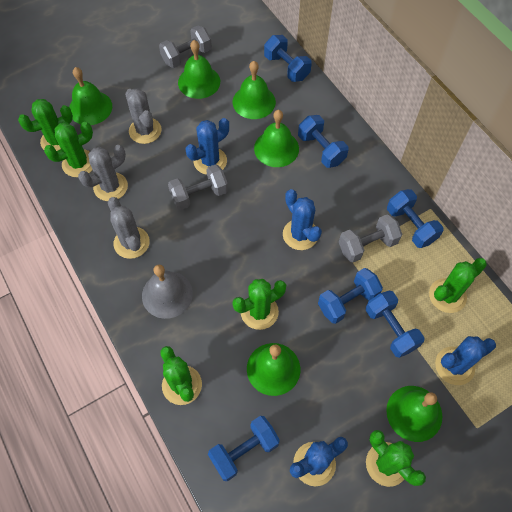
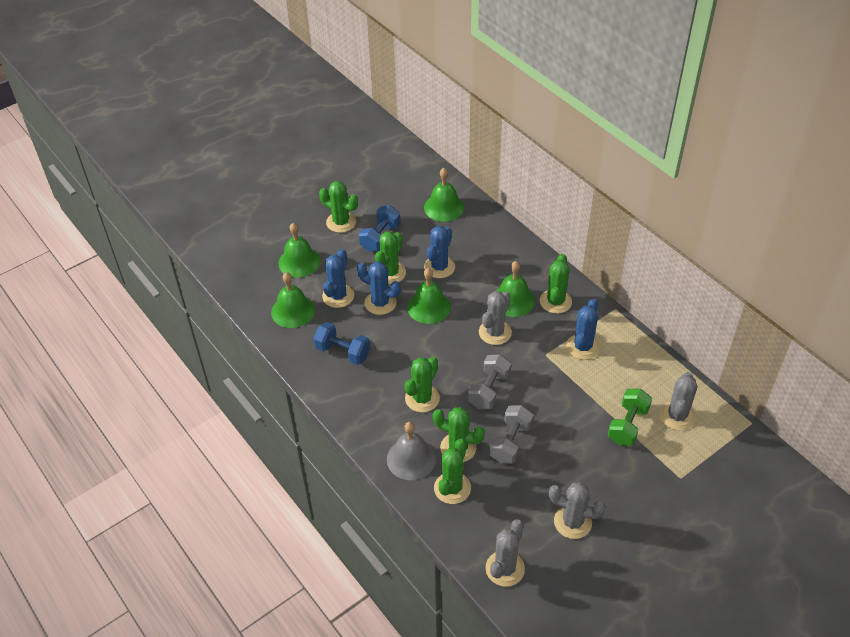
blue dumbbell: 6 -> 2
green bell: 6 -> 5
green dumbbell: 0 -> 1
grey cactus: 3 -> 4
grey dumbbell: 3 -> 2

